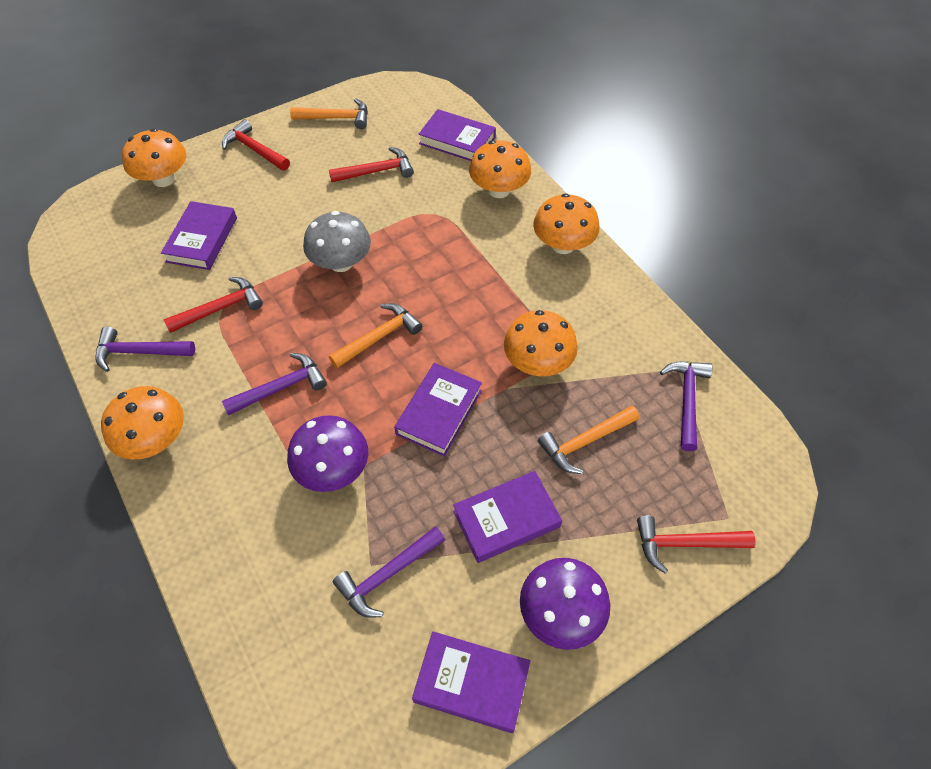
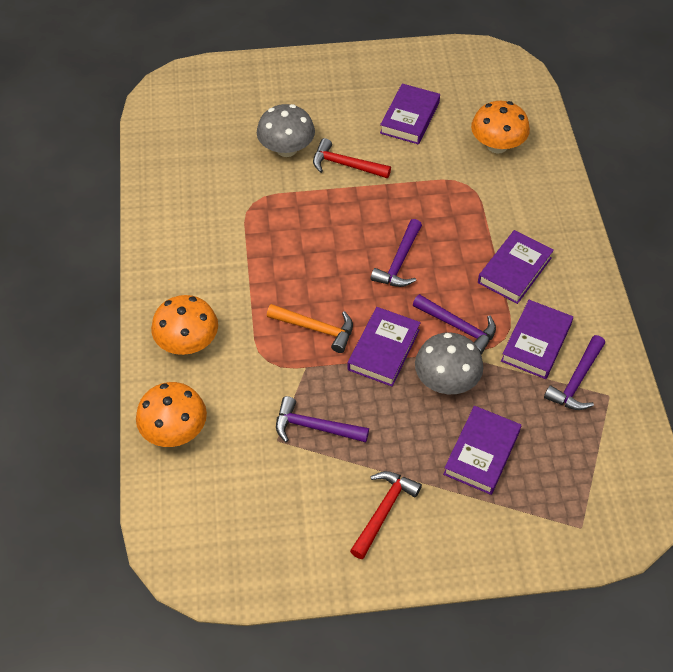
grey mushroom: 1 -> 2
orange hammer: 3 -> 1
orange mushroom: 5 -> 3
purple mushroom: 2 -> 0
red hammer: 4 -> 2

